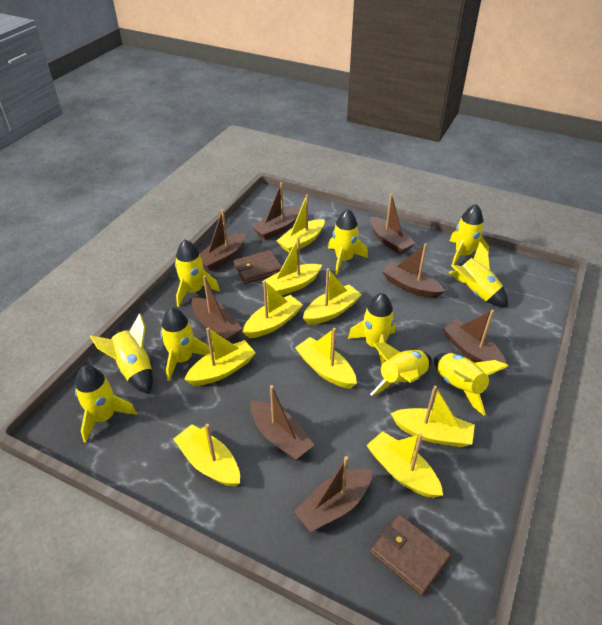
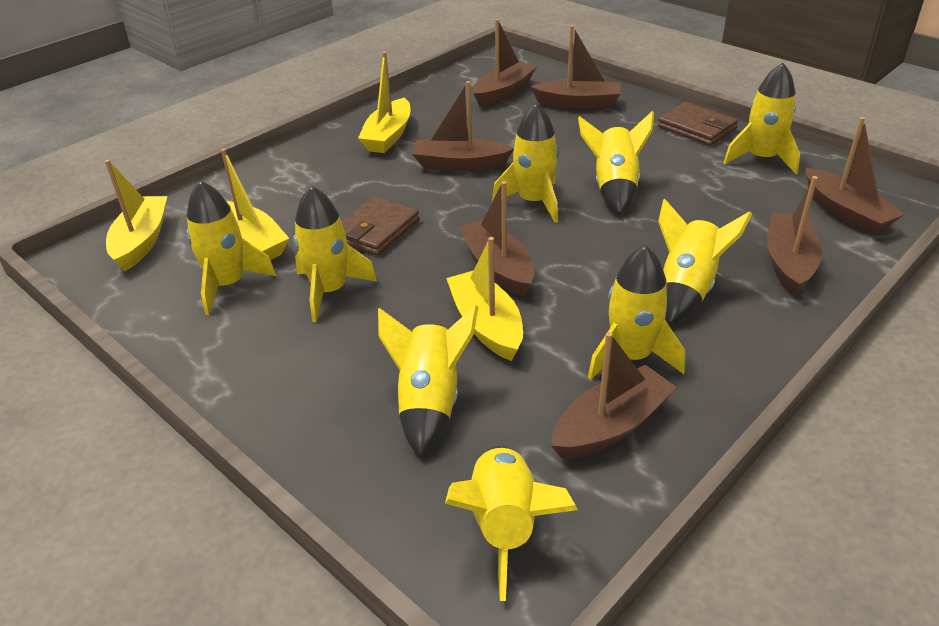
brown boat: 8 -> 7
yellow boat: 9 -> 4
yellow rocket: 10 -> 9

